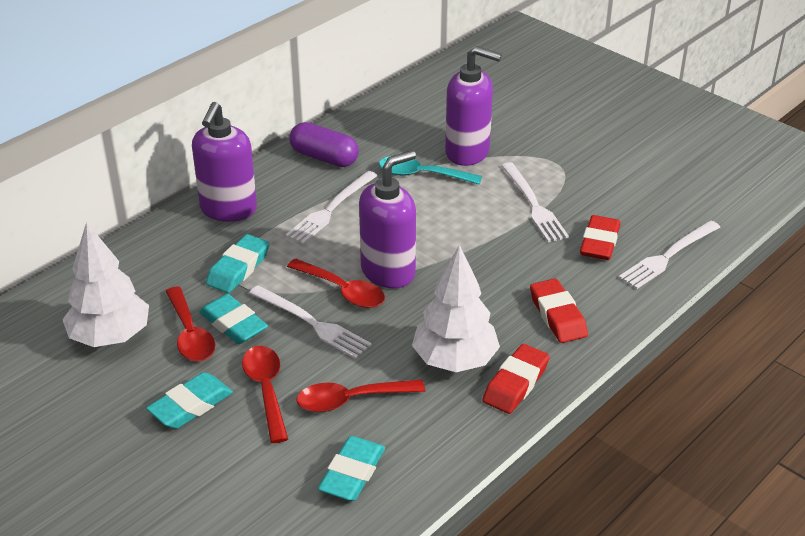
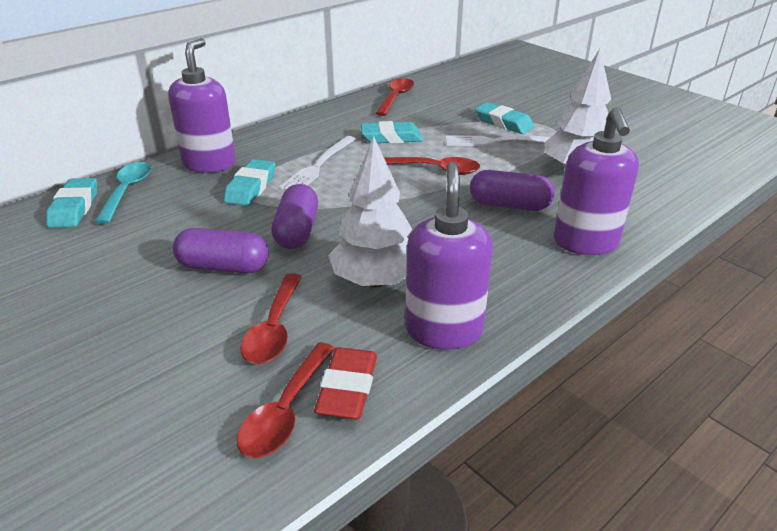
purple capsule: 1 -> 3
red eraser: 3 -> 1
white fork: 4 -> 2

